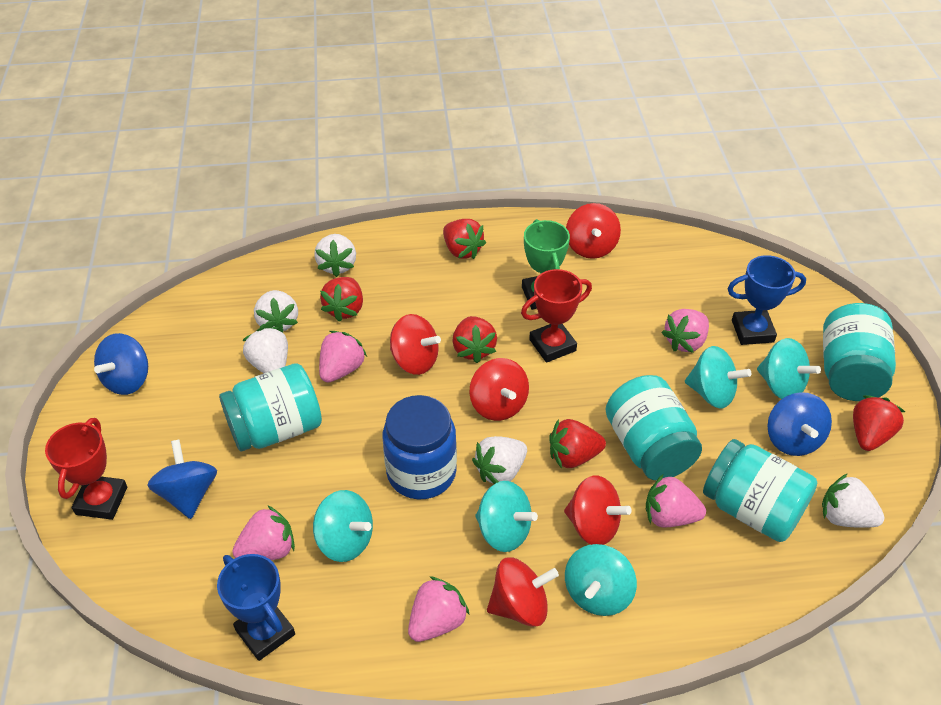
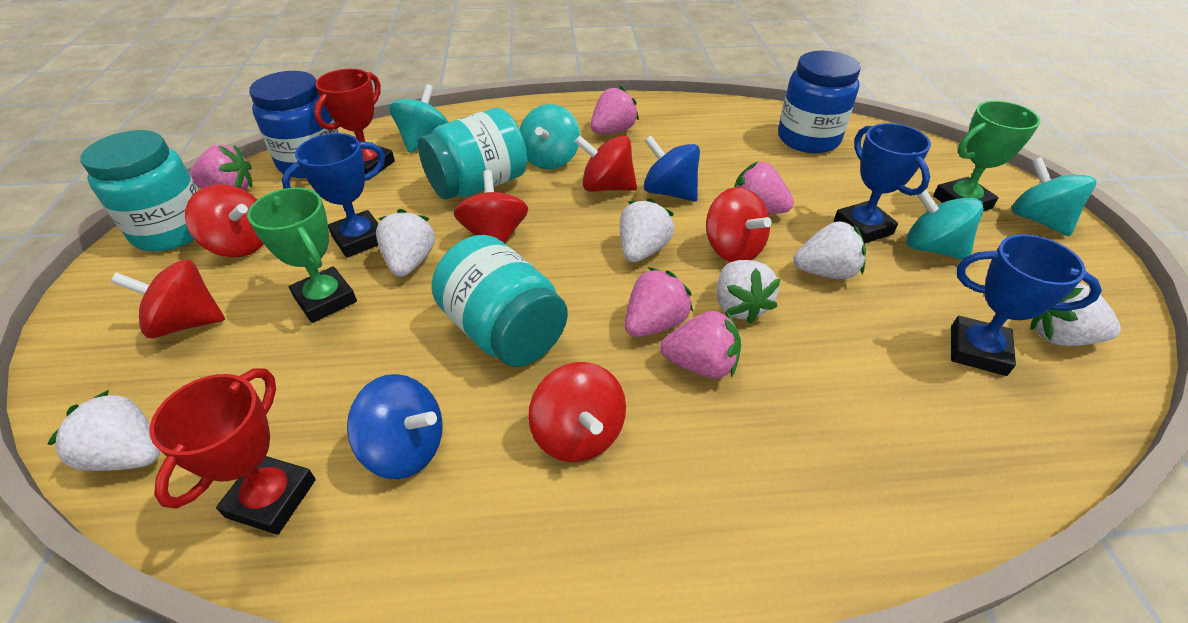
blue jar: 1 -> 2
blue spinning top: 3 -> 2
blue trophy: 2 -> 3
green trophy: 1 -> 2
red spinning top: 5 -> 6
red strawberry: 5 -> 0
turquoise jar: 4 -> 3
turquoise spinning top: 5 -> 4
white strawberry: 5 -> 6

